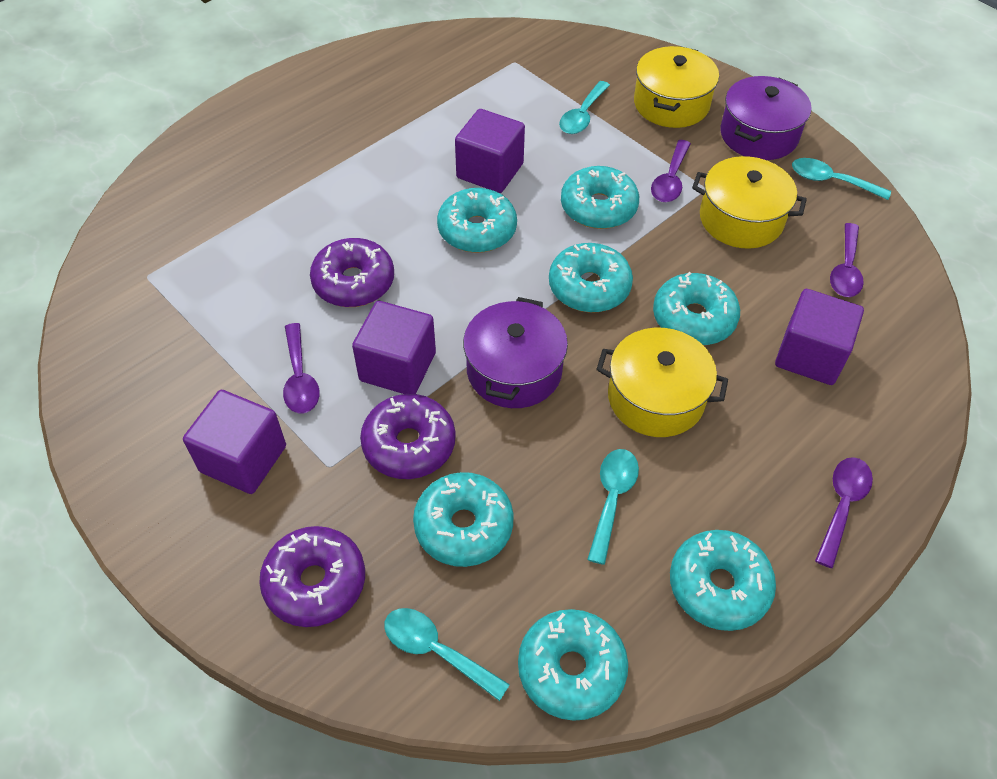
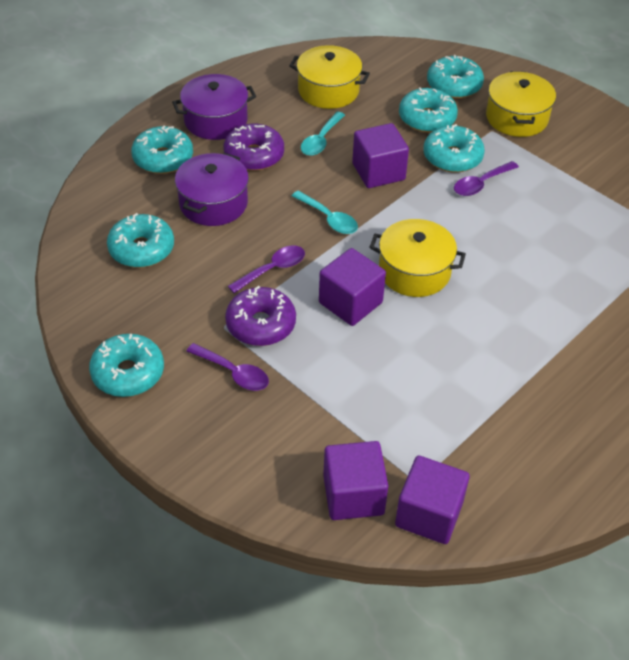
purple donut: 3 -> 2
purple spoon: 4 -> 3
turquoise donut: 7 -> 6
turquoise spoon: 4 -> 2

